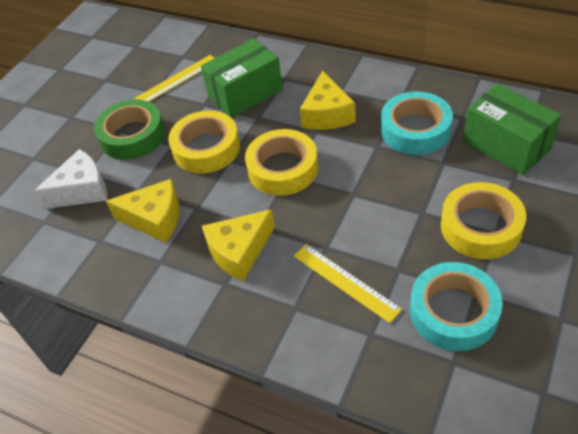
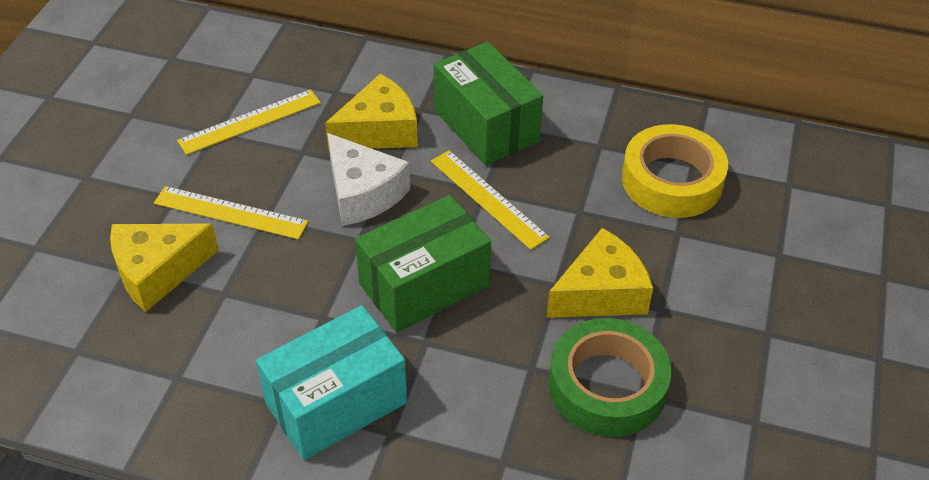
turquoise box: 0 -> 1
turquoise tape: 2 -> 0
yellow ruler: 2 -> 3
yellow tape: 3 -> 1

